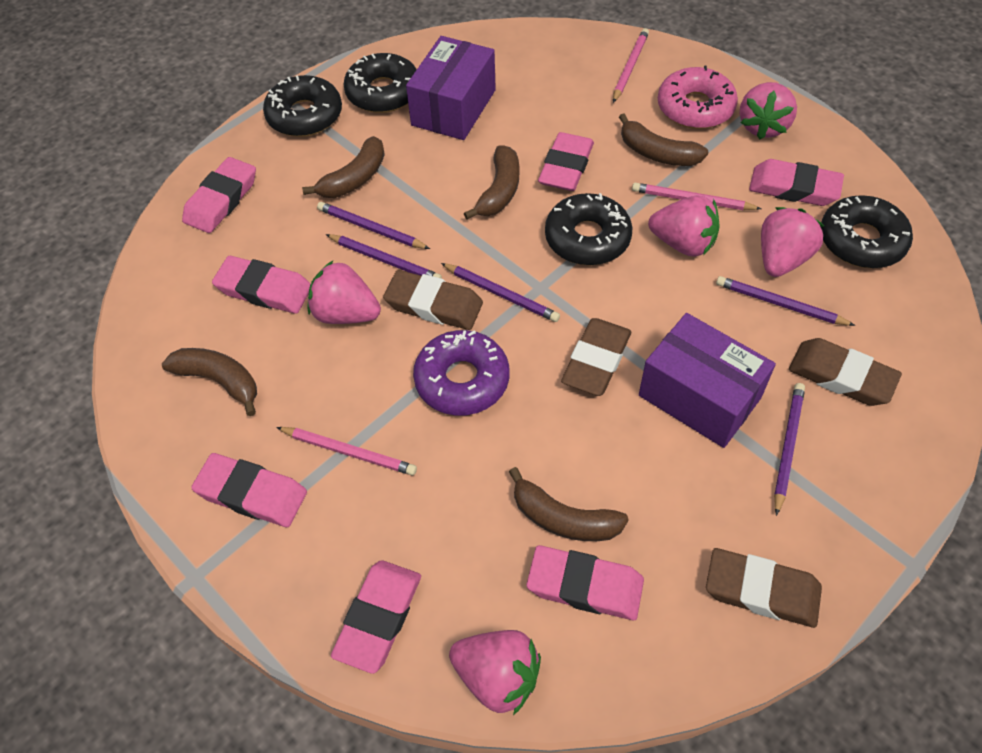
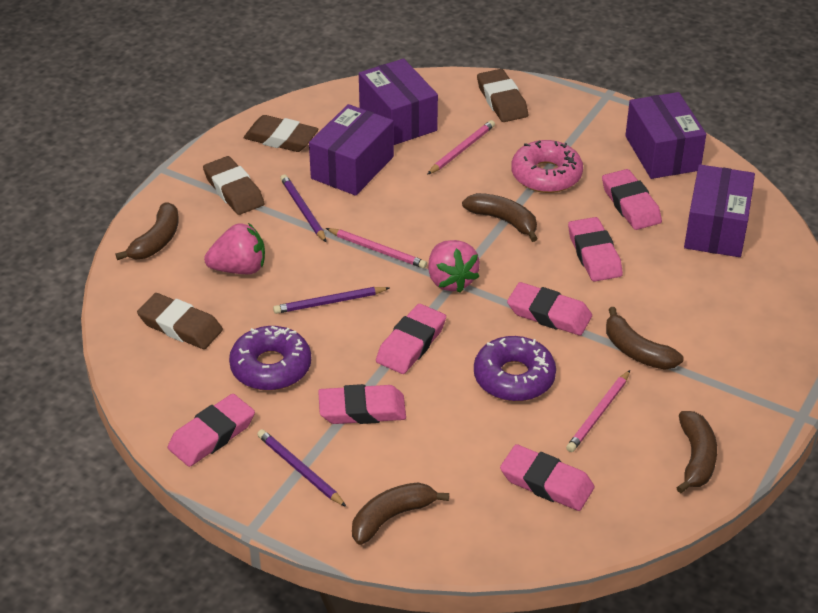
black donut: 4 -> 0
pink strawberry: 5 -> 2
purple box: 2 -> 4
purple donut: 1 -> 2
purple pencil: 5 -> 3

